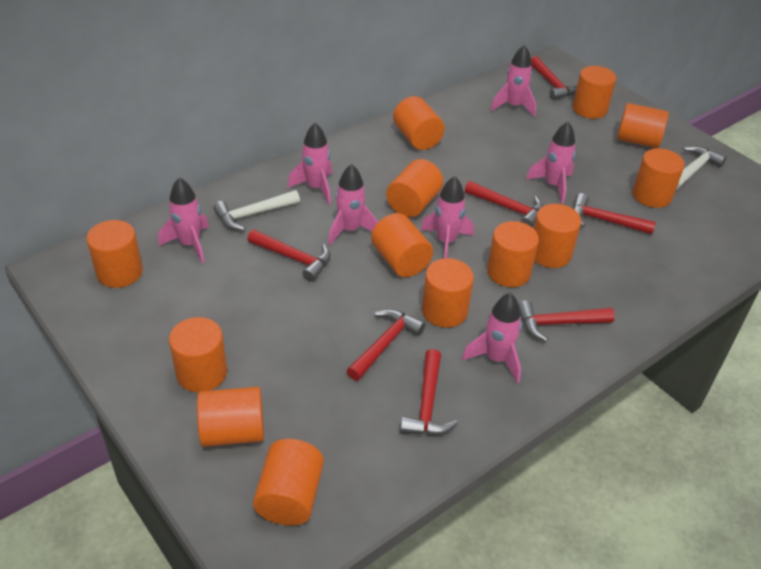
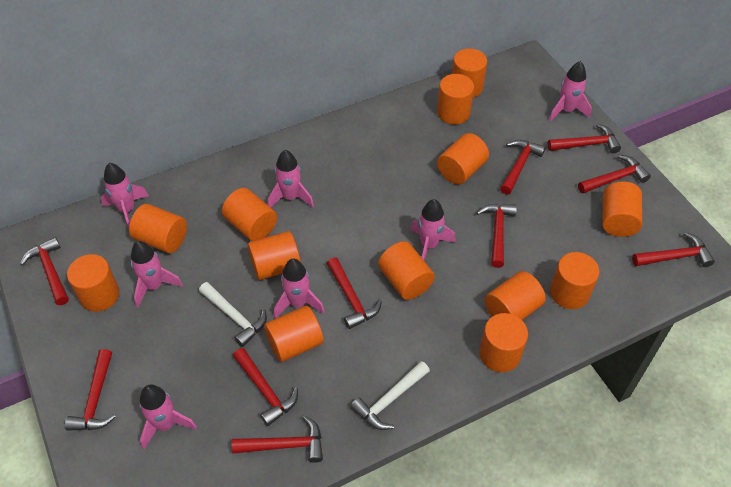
red hammer: 7 -> 10

